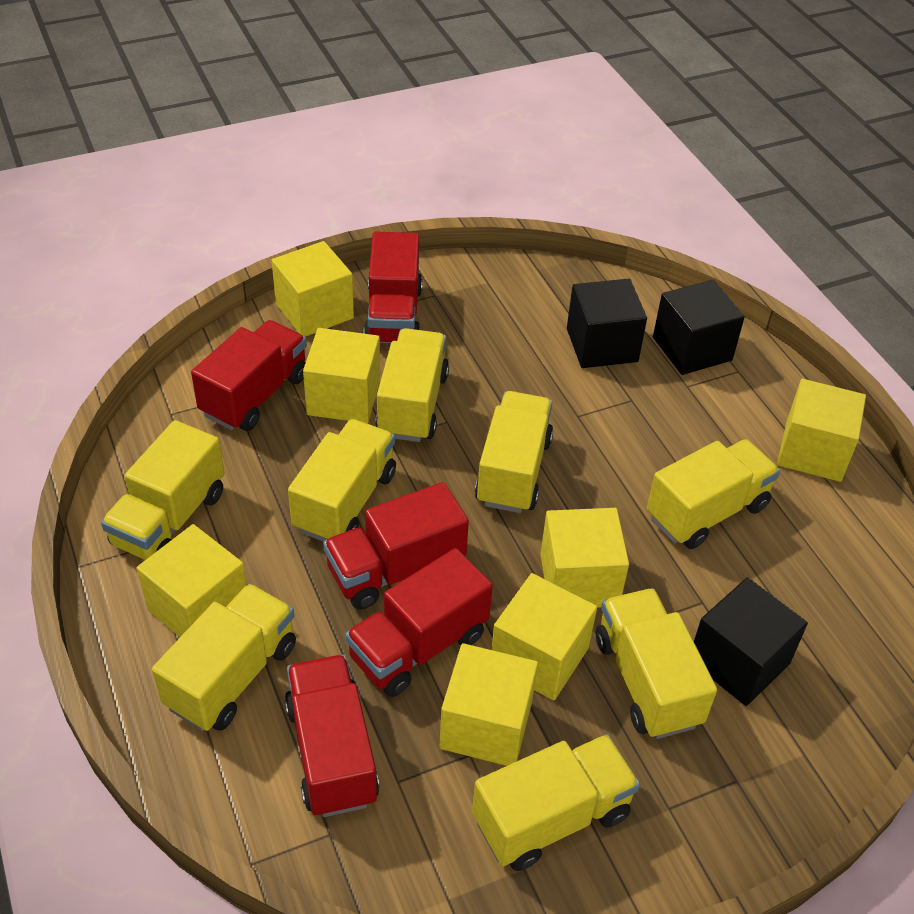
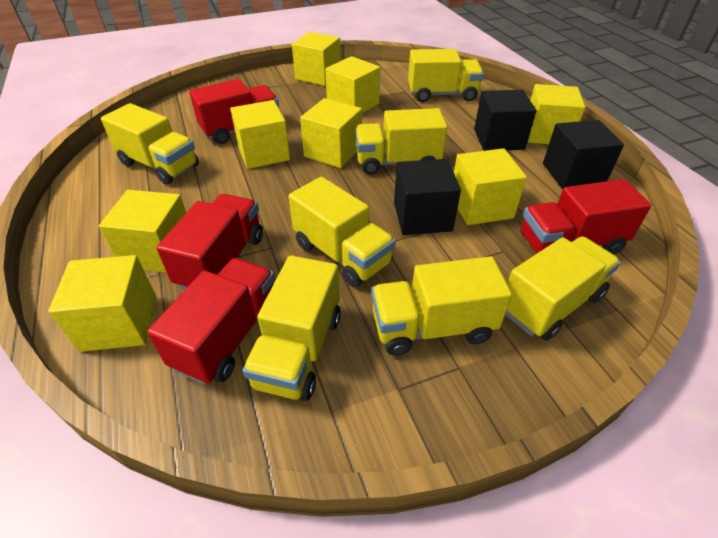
red truck: 5 -> 4
yellow cube: 7 -> 8
yellow truck: 8 -> 7

